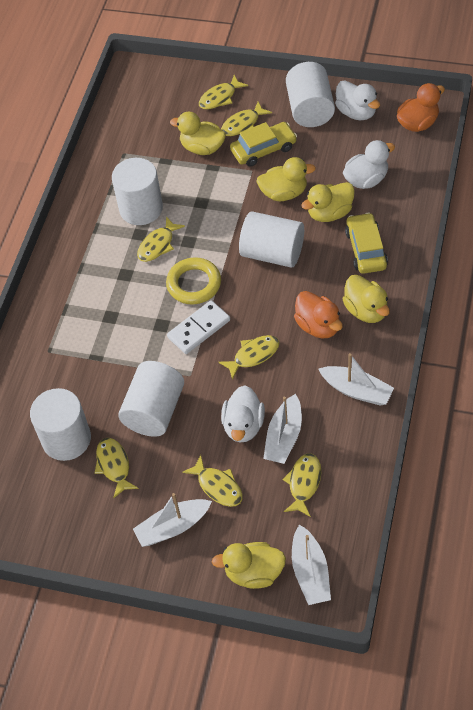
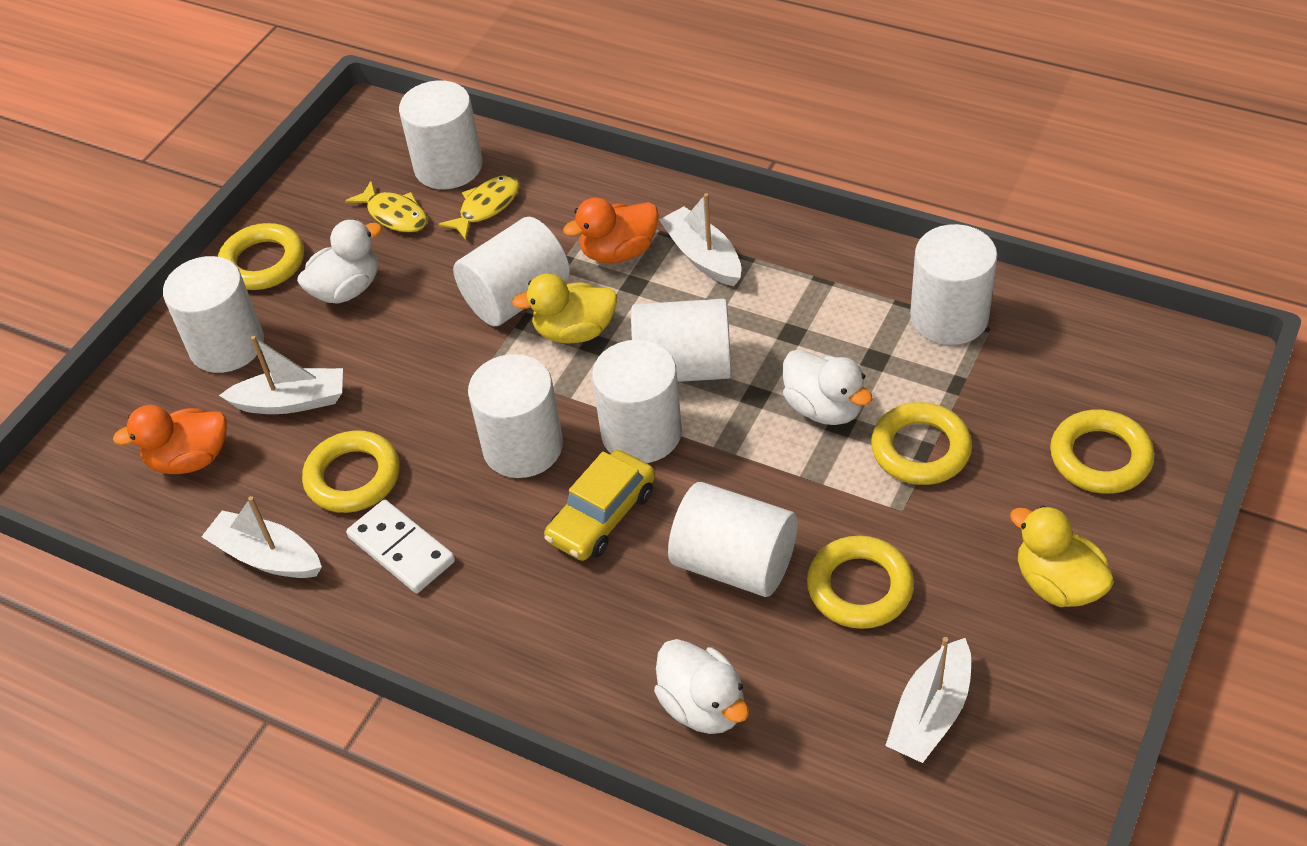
white cylinder: 5 -> 8
yellow car: 2 -> 1
yellow duck: 5 -> 2
yellow fish: 7 -> 2
yellow ring: 1 -> 5

